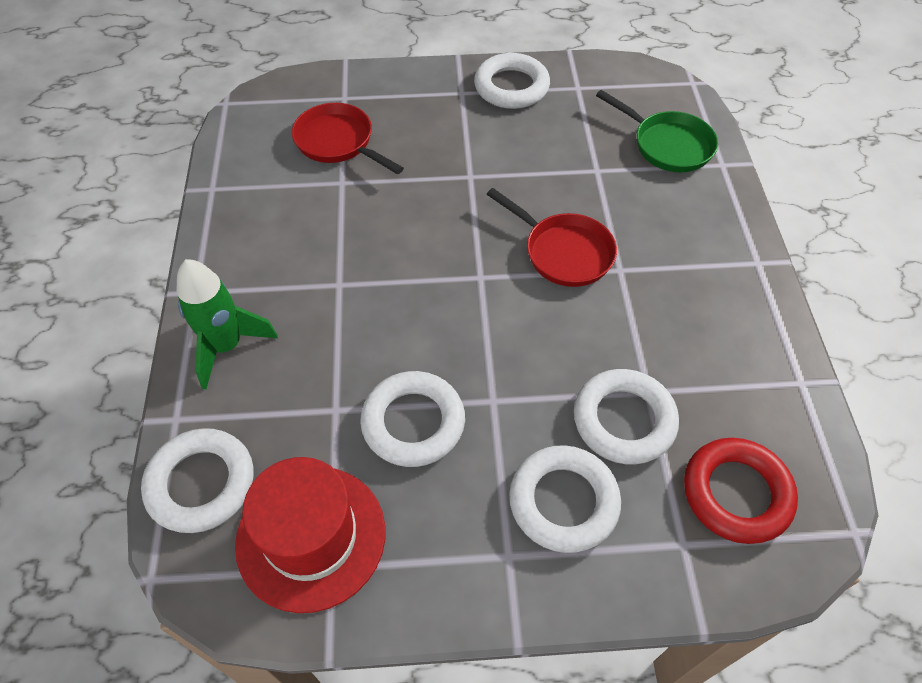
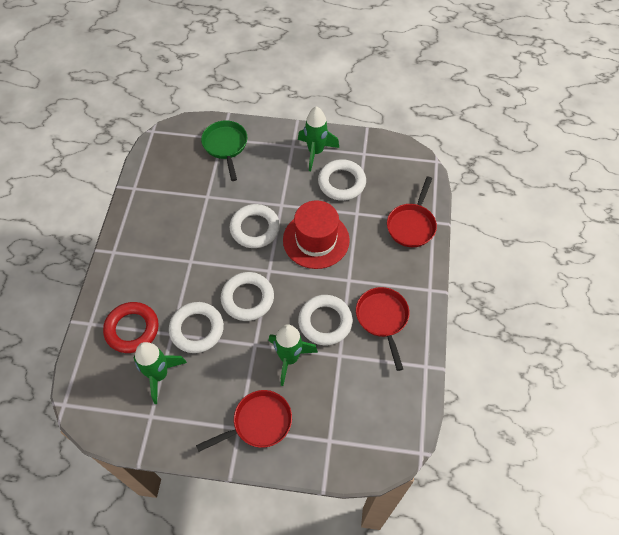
green rocket: 1 -> 3
red pan: 2 -> 3

